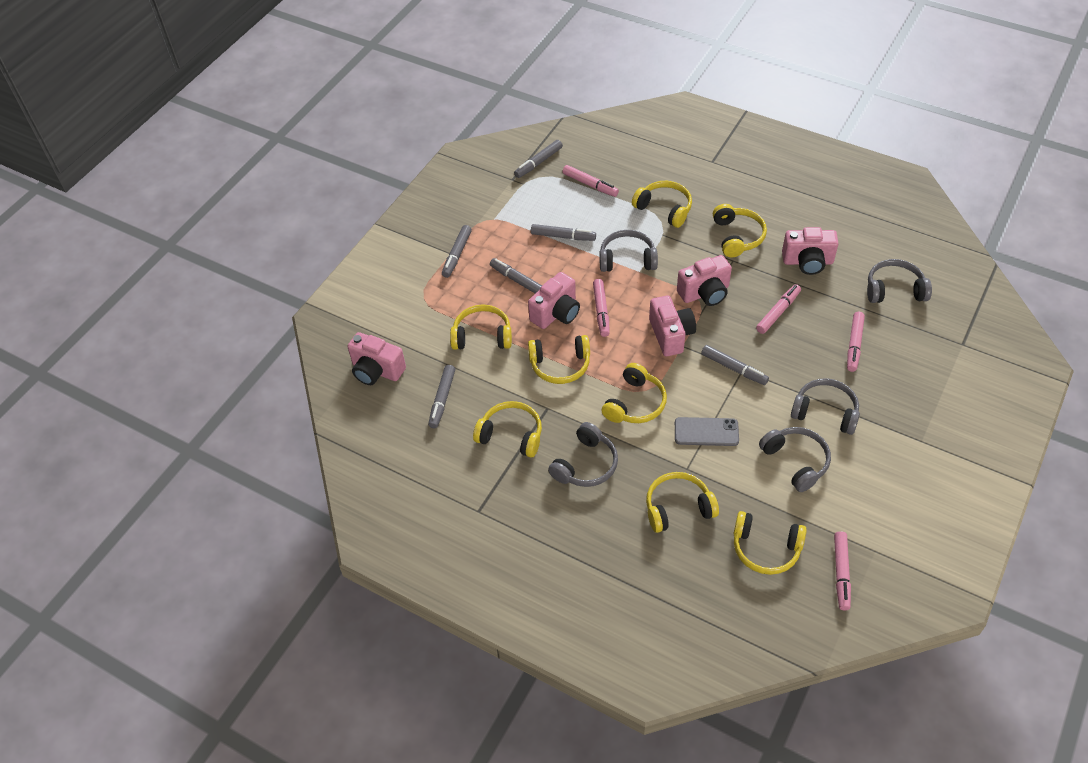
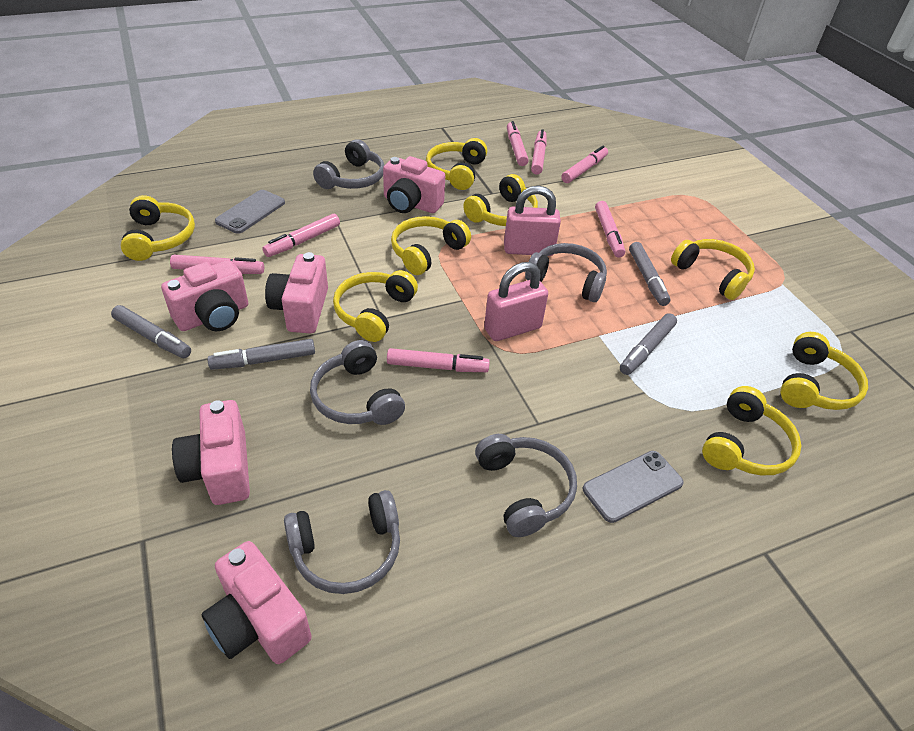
grey marker: 6 -> 4
grey phone: 1 -> 2
pink marker: 5 -> 7
pink padlock: 0 -> 2

